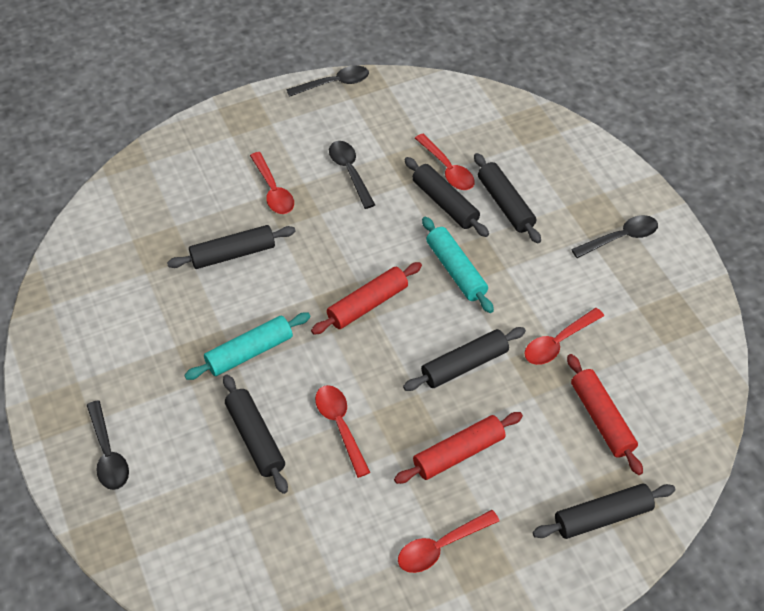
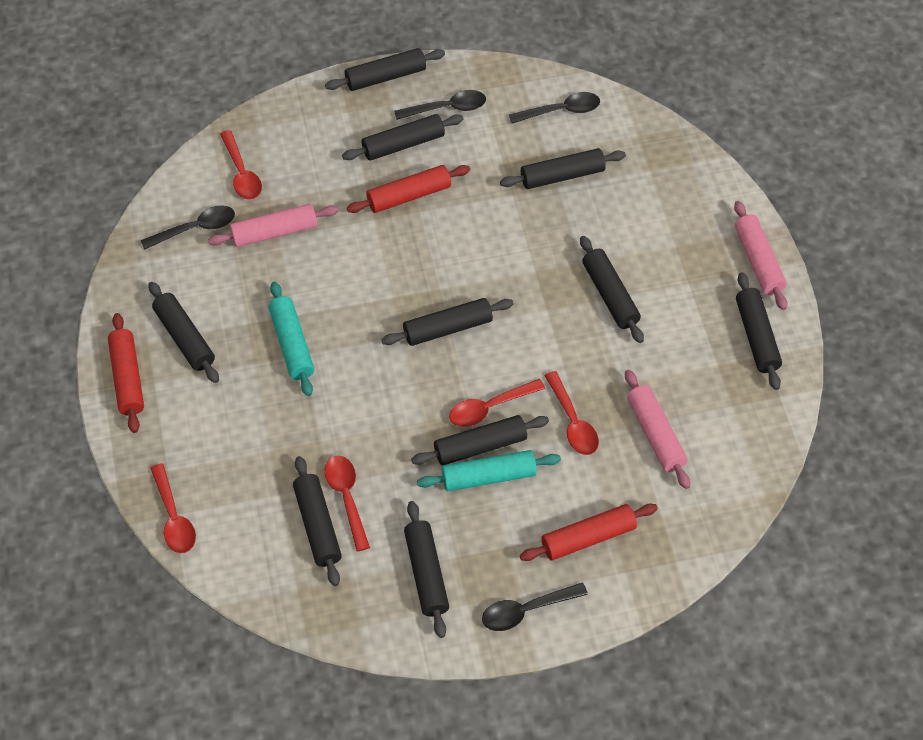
black rolling pin: 6 -> 10
pink rolling pin: 0 -> 3

